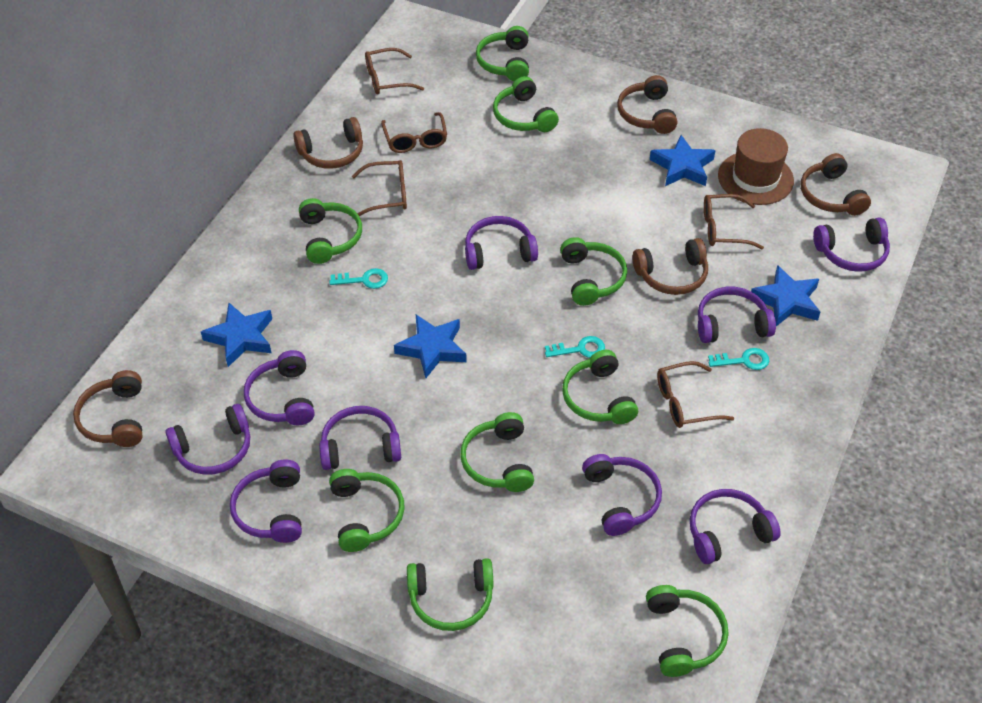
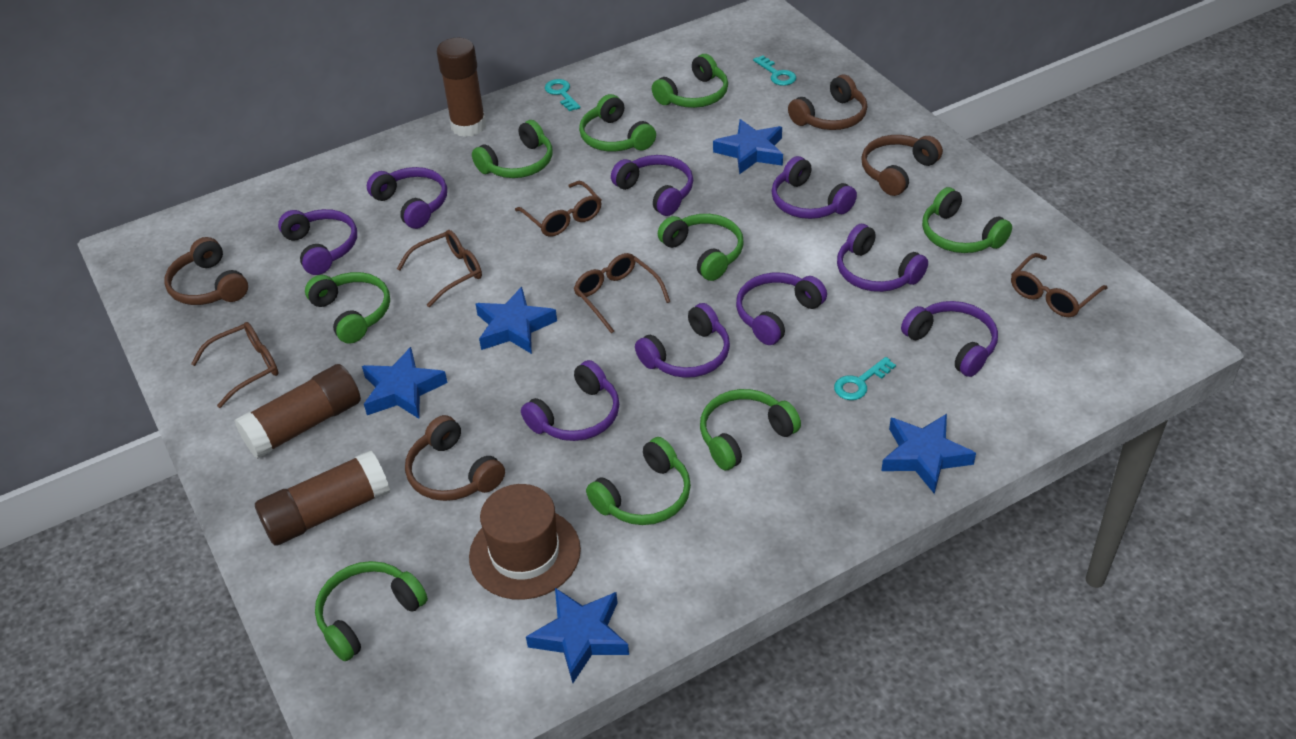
blue star: 4 -> 5
brown glue stick: 0 -> 3
brown headphones: 5 -> 4

